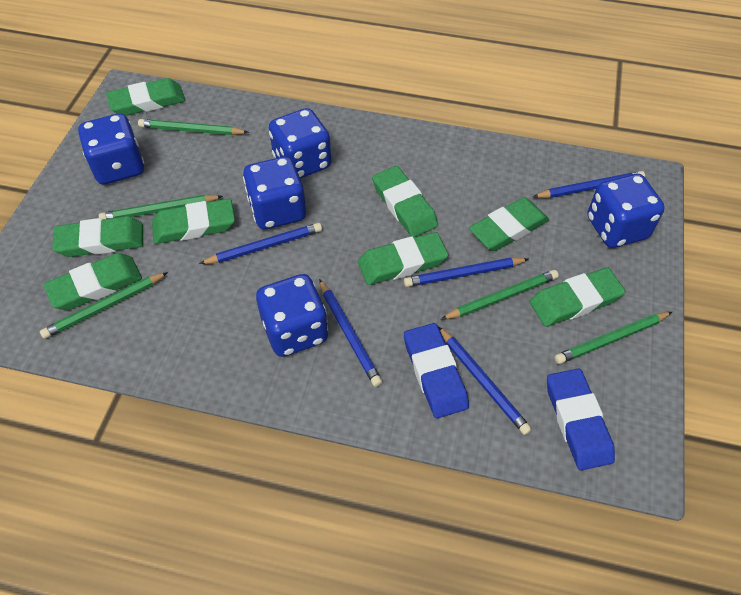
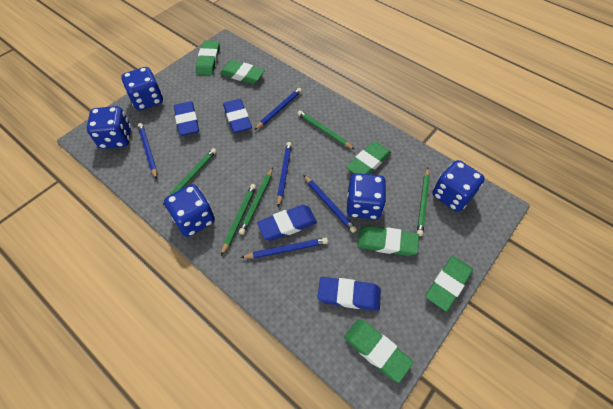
blue eraser: 2 -> 4
green eraser: 8 -> 6

